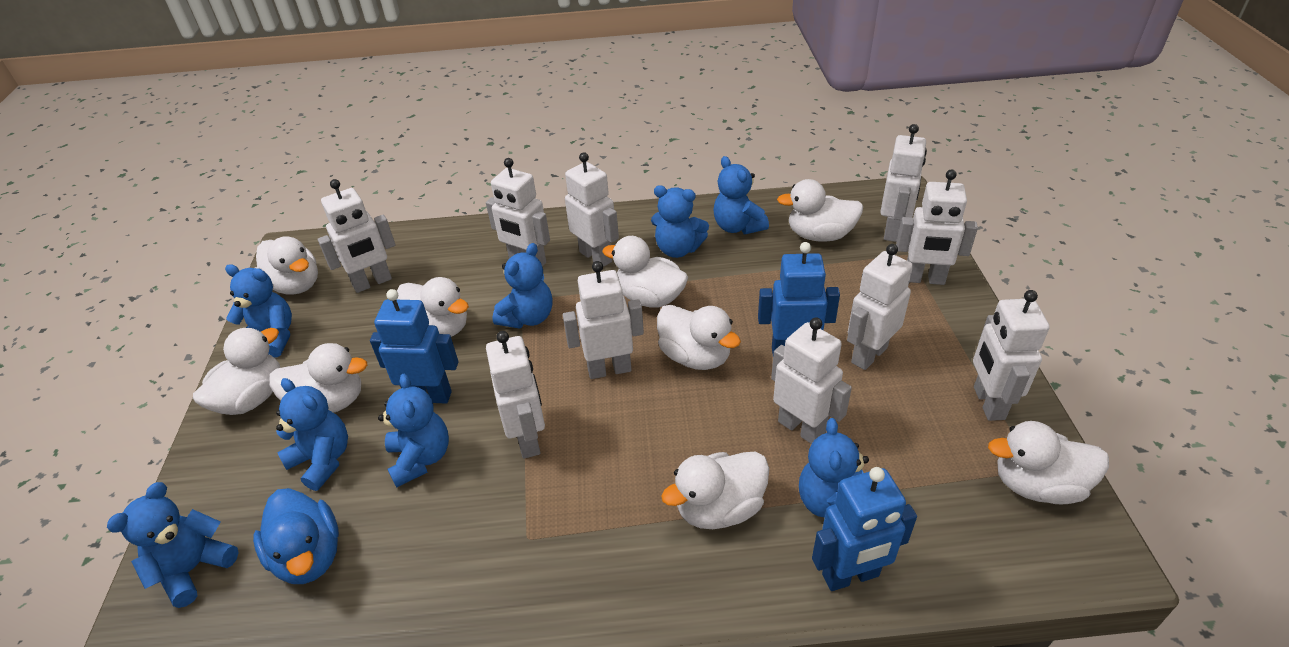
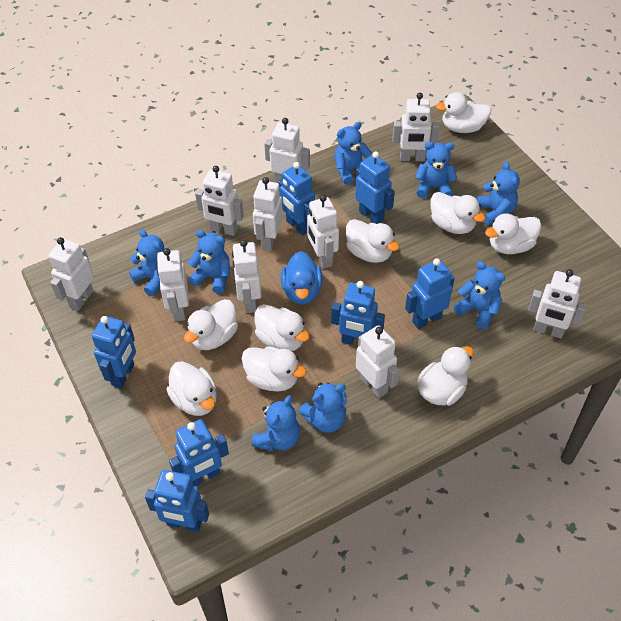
blue robot: 3 -> 7

